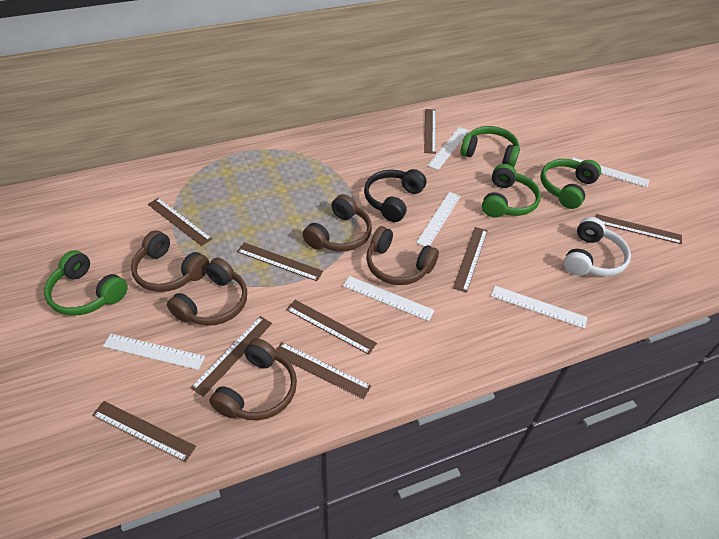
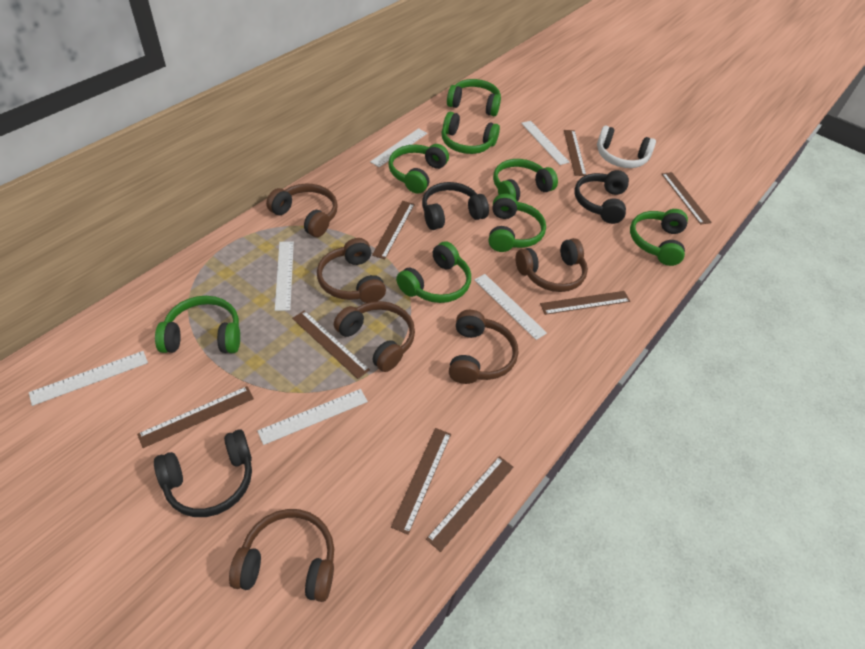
black headphones: 1 -> 3
brown headphones: 5 -> 6
brown ruler: 9 -> 8
green headphones: 4 -> 8

